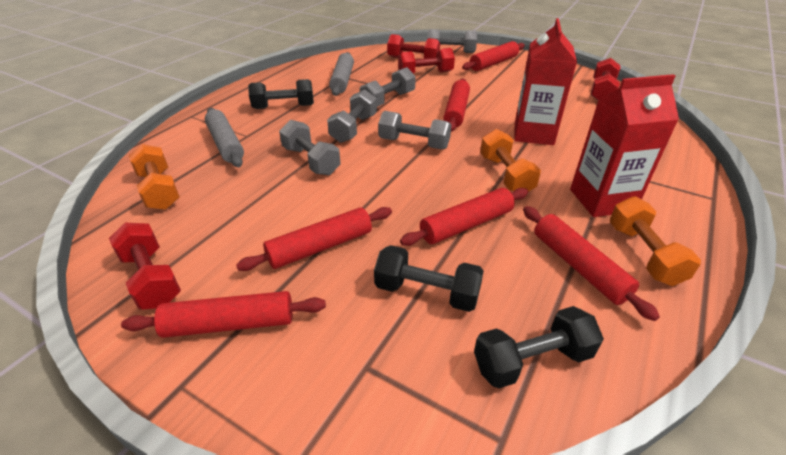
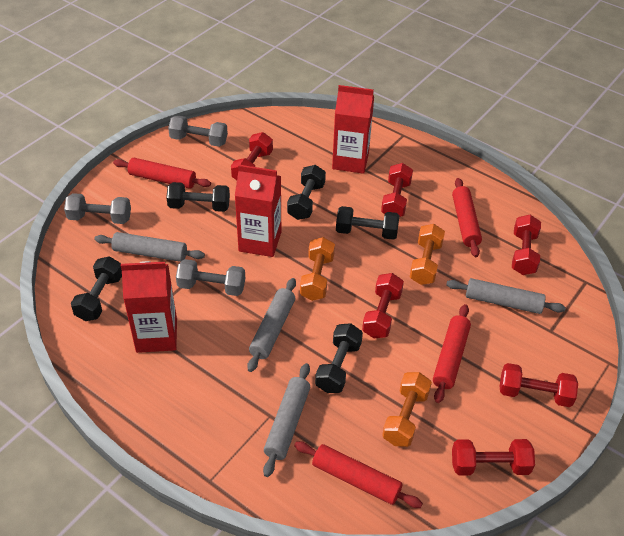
black dumbbell: 3 -> 5
grey dumbbell: 5 -> 3
grey rolling pin: 2 -> 4
red carton: 2 -> 3
red dumbbell: 4 -> 6
red rolling pin: 6 -> 4

